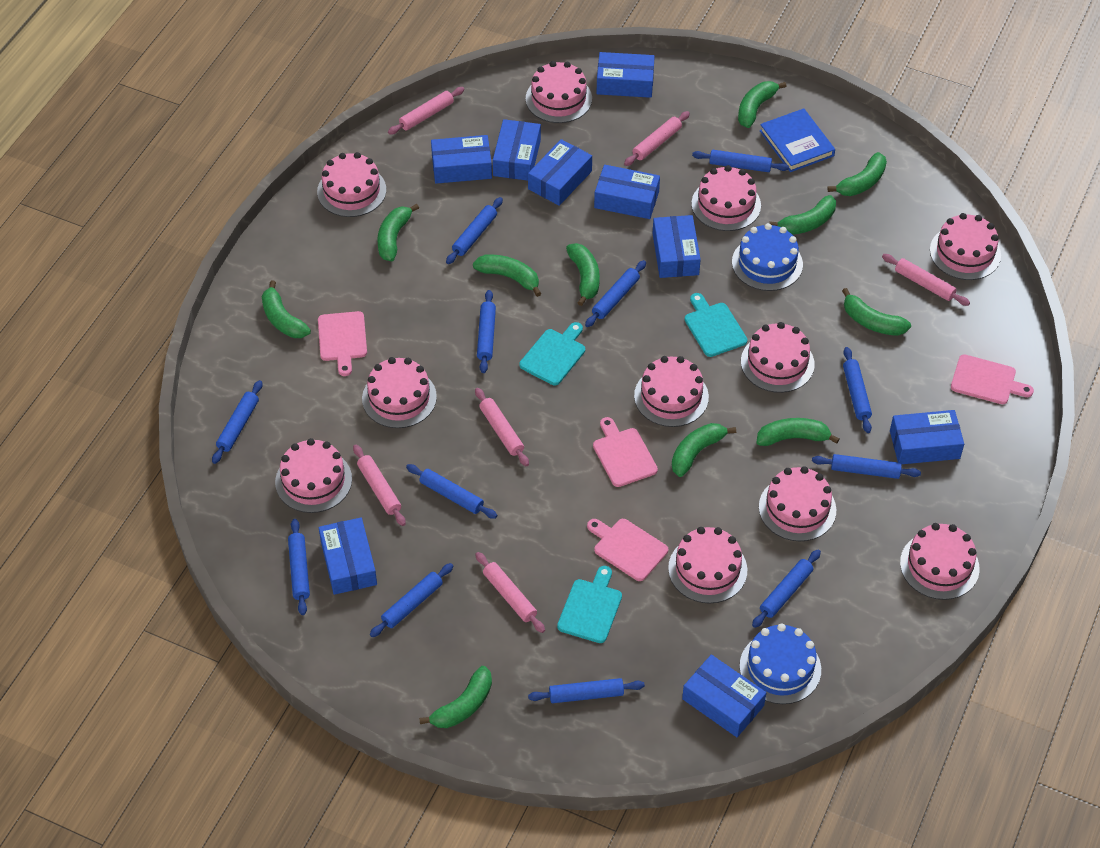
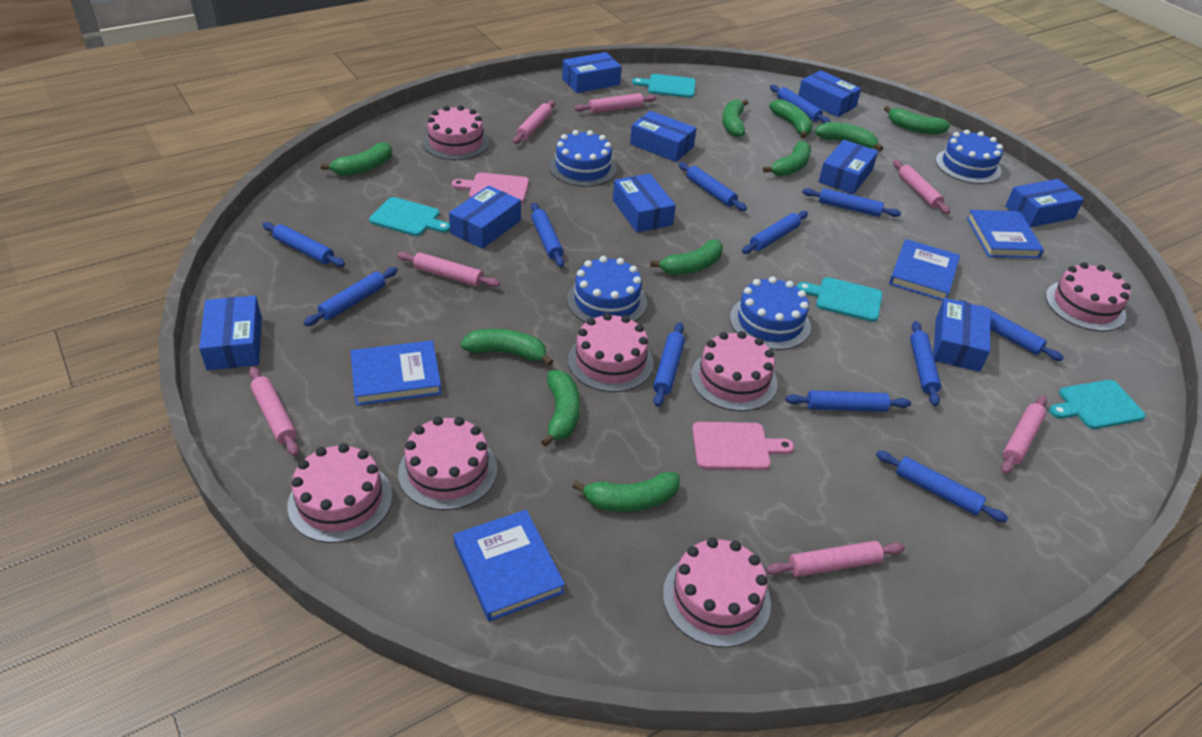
blue book: 1 -> 4
blue cake: 2 -> 4
green banana: 11 -> 10
pink cake: 11 -> 7
pink cutting board: 4 -> 2
pink rolling pin: 6 -> 7
turquoise cutting board: 3 -> 4

